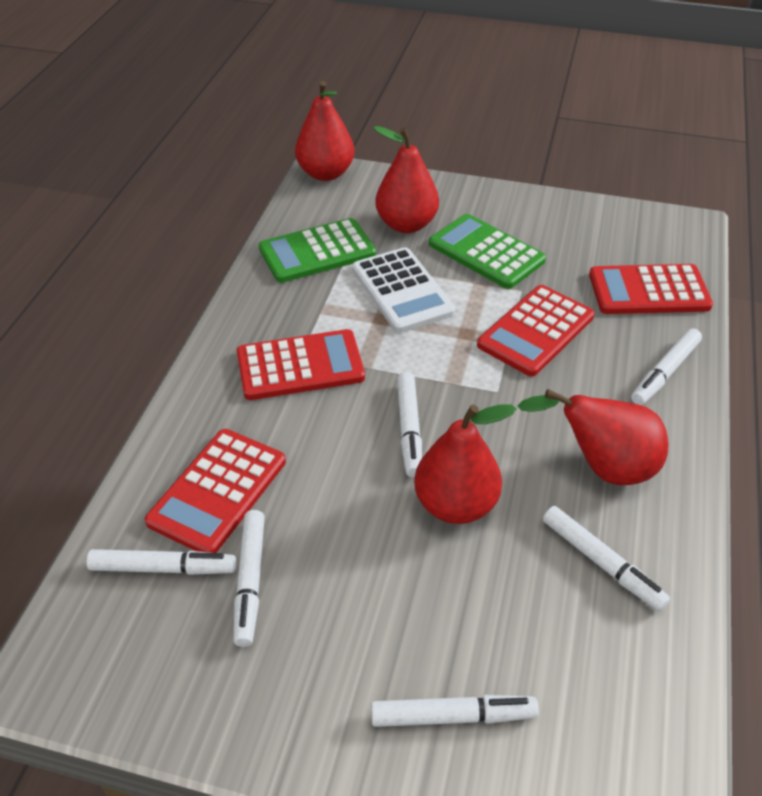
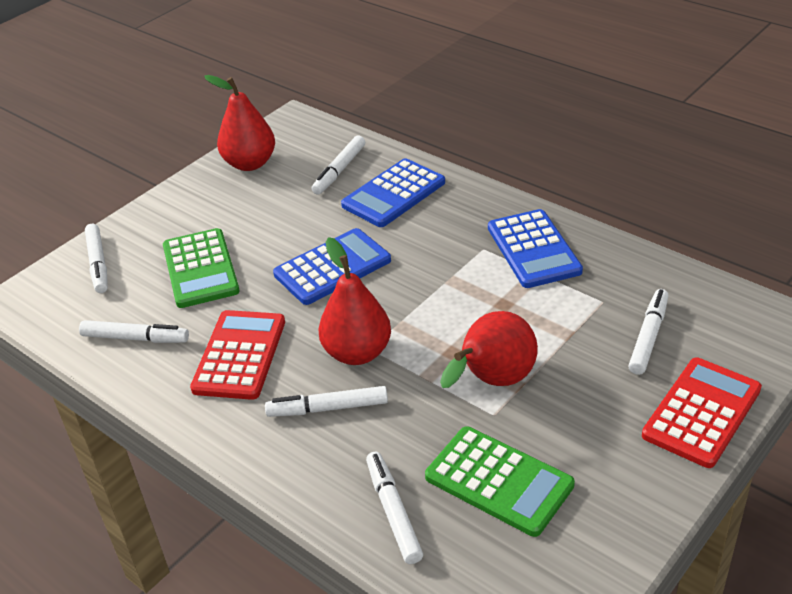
blue calculator: 0 -> 3
red calculator: 4 -> 2
red pear: 4 -> 3
white calculator: 1 -> 0

